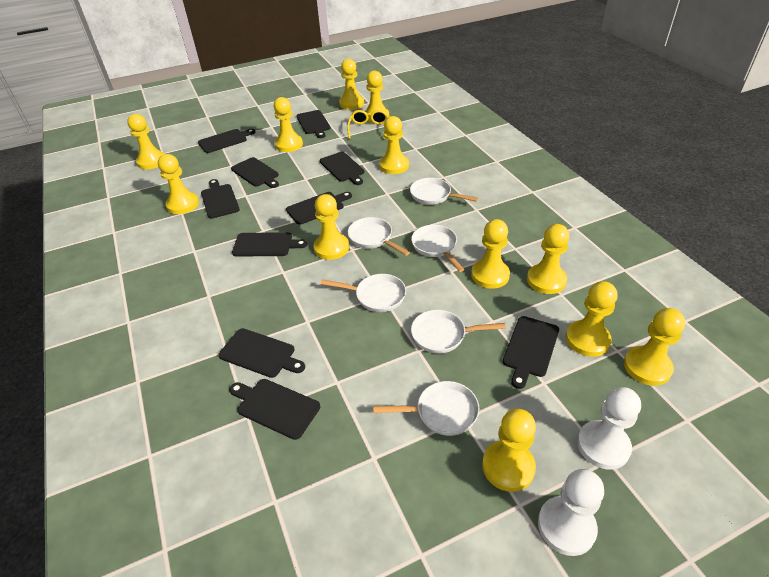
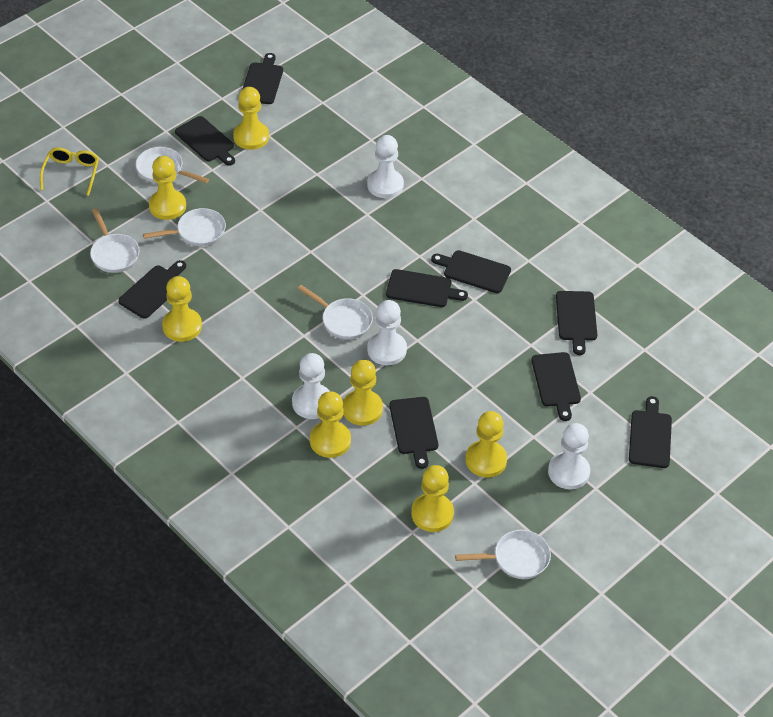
black cutting board: 10 -> 9
white pan: 6 -> 5
white pawn: 2 -> 4
yellow pawn: 12 -> 7

